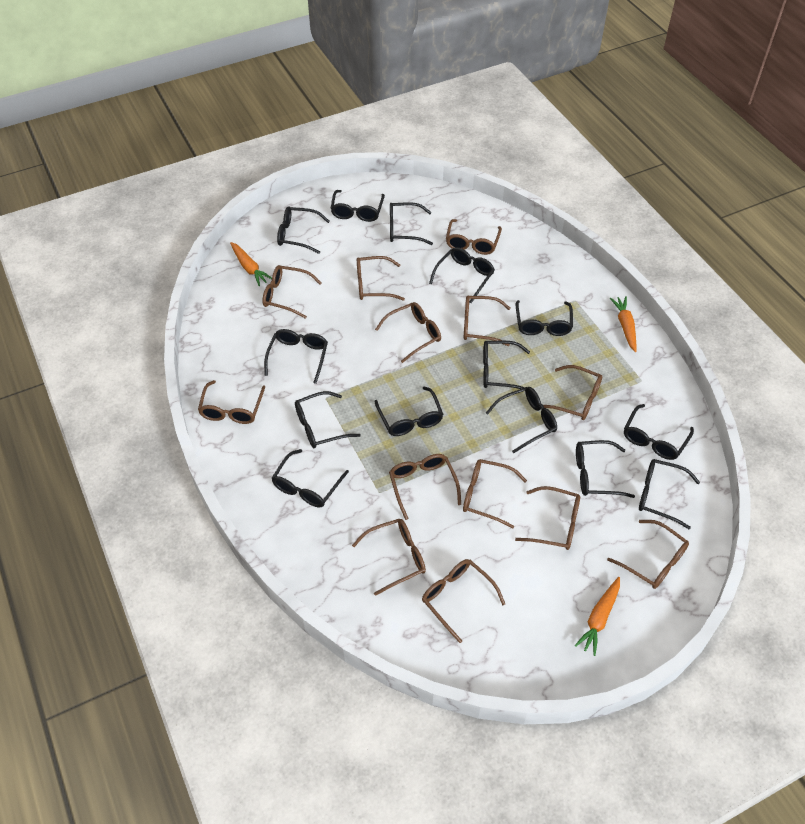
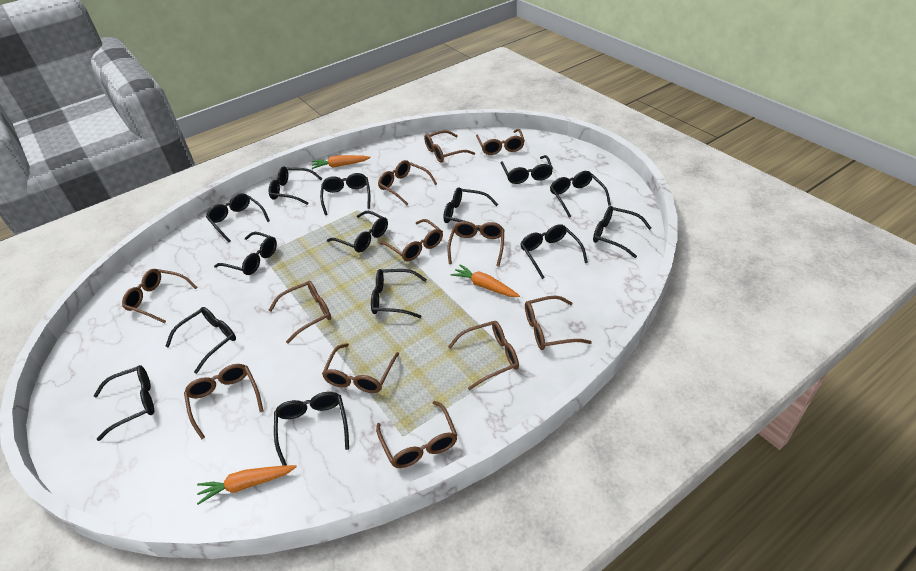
brown glasses: 13 -> 12

